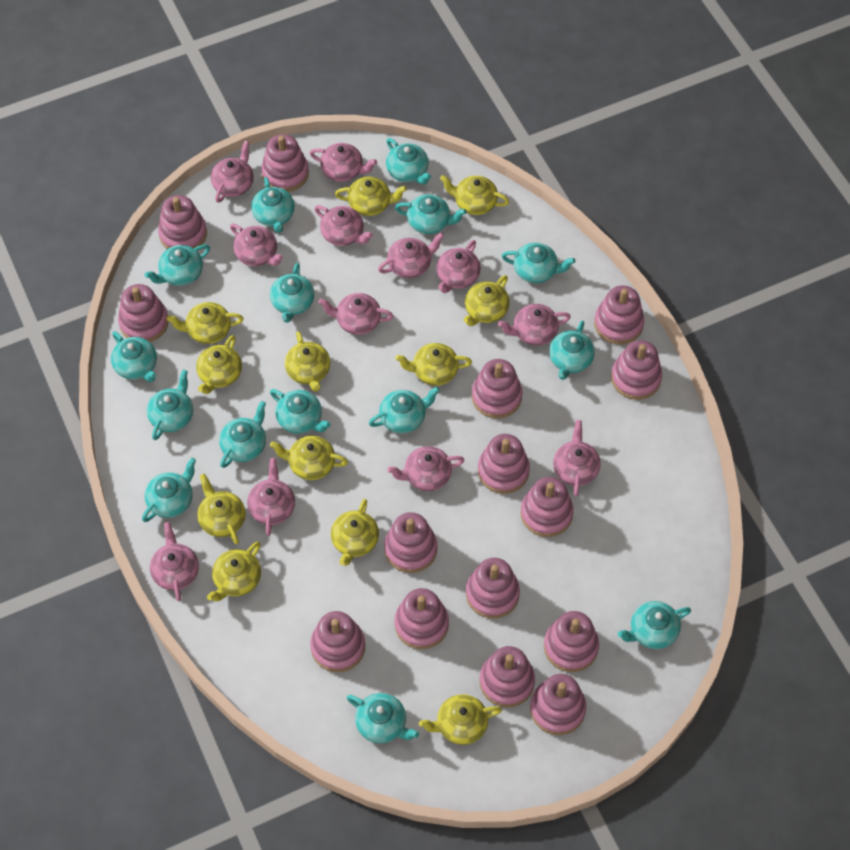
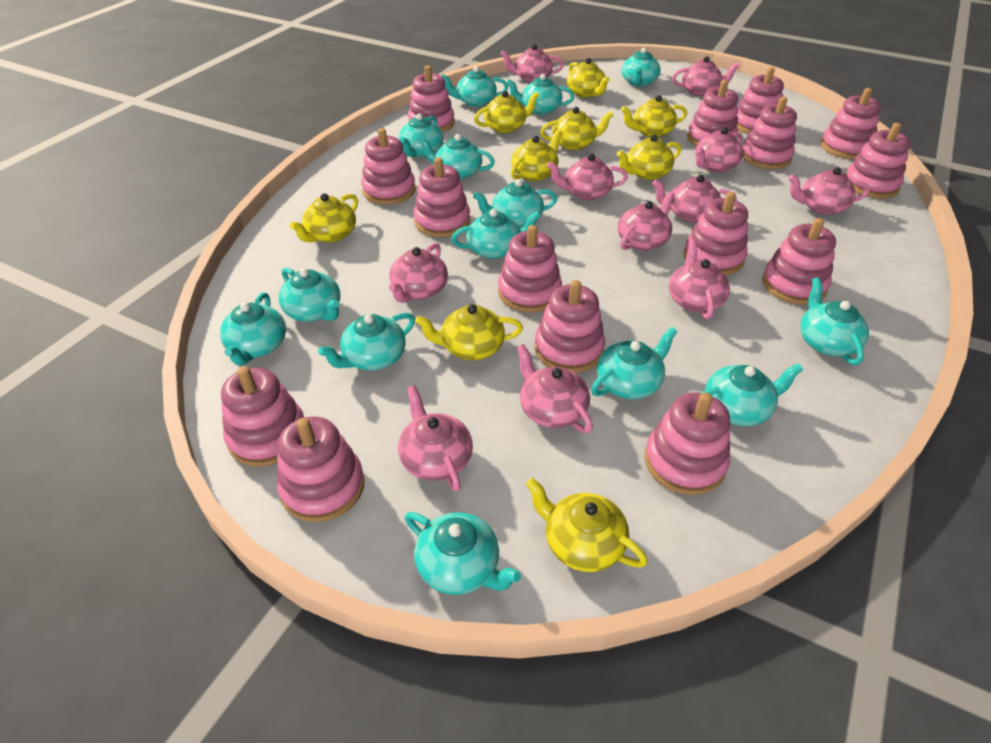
pink teapot: 12 -> 11
turquoise teapot: 15 -> 14
yellow teapot: 12 -> 9

